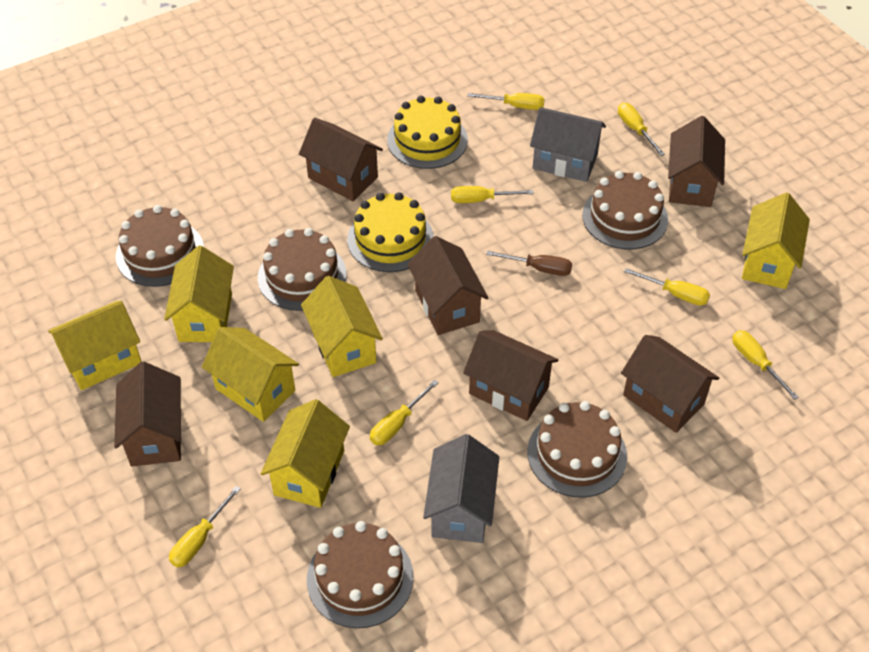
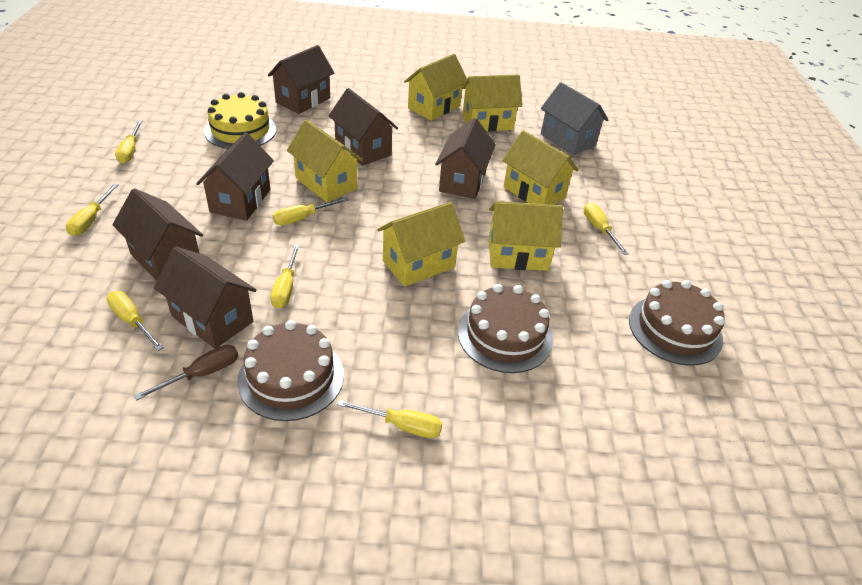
brown cake: 5 -> 3
grey house: 2 -> 1
yellow cake: 2 -> 1

